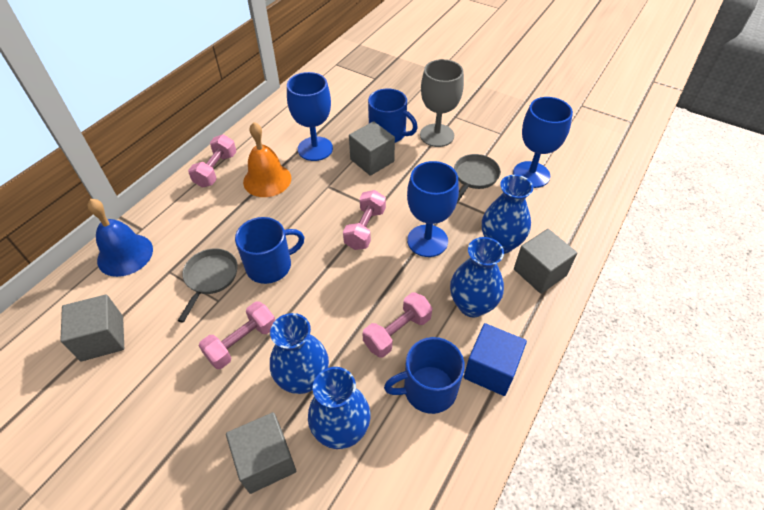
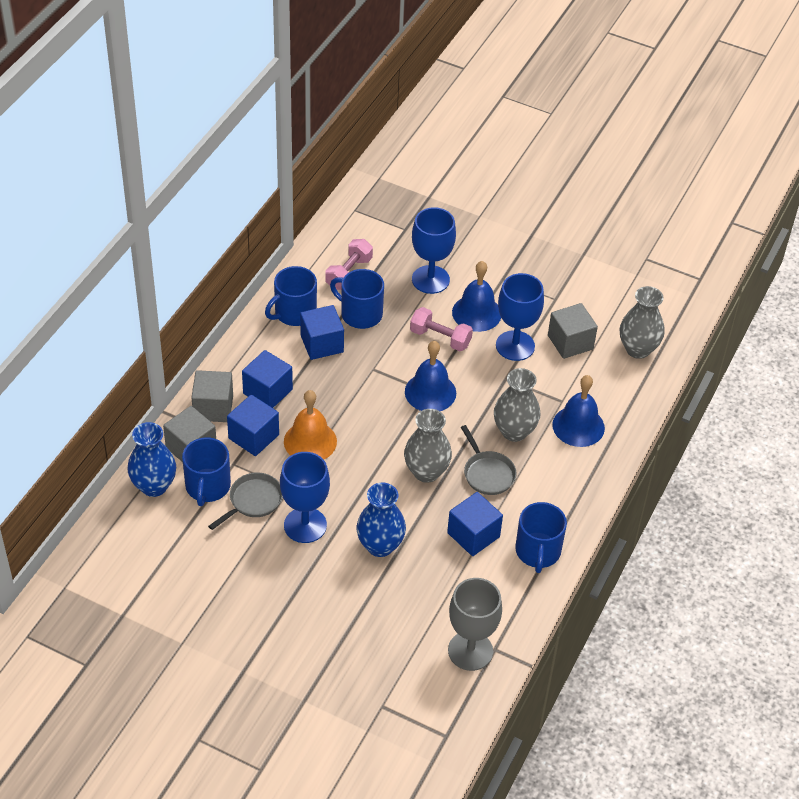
blue bell: 1 -> 3
blue cube: 1 -> 4
blue mug: 3 -> 4
blue vase: 4 -> 2
grey cube: 4 -> 3
grey vase: 0 -> 3
pink dumbbell: 4 -> 2

